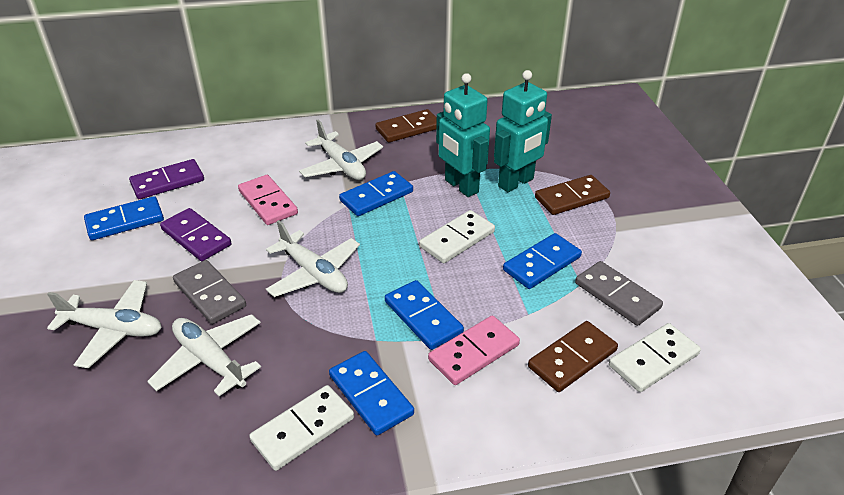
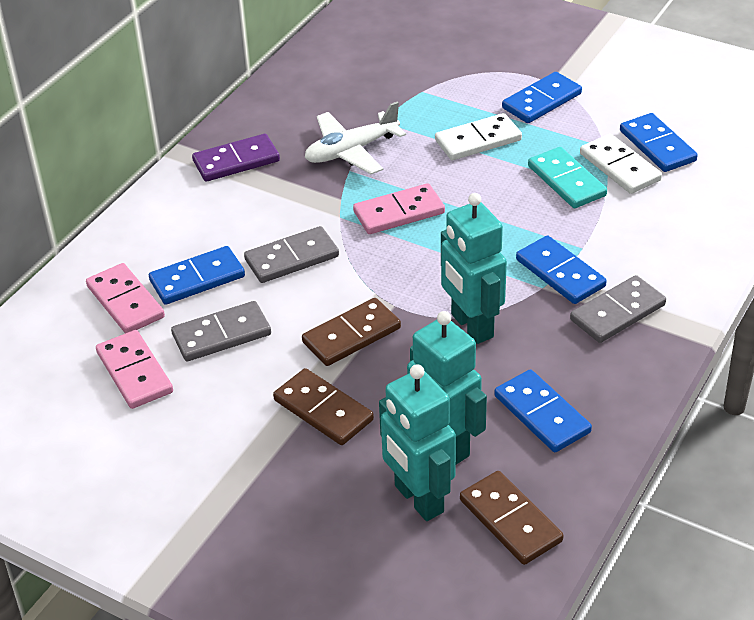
grey domino: 2 -> 3
pink domino: 2 -> 3
purple domino: 2 -> 1
turquoise domino: 0 -> 1
turquoise robot: 2 -> 3
white domino: 3 -> 2
white plane: 4 -> 1

